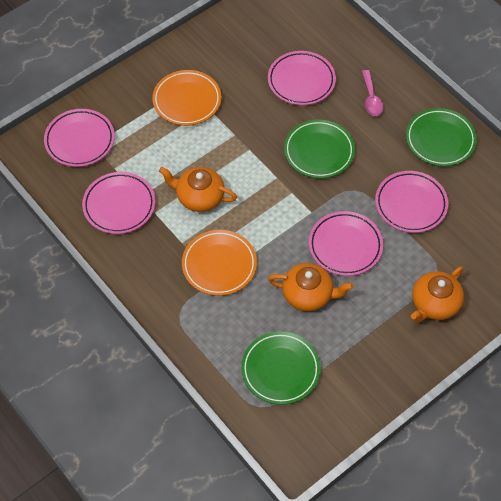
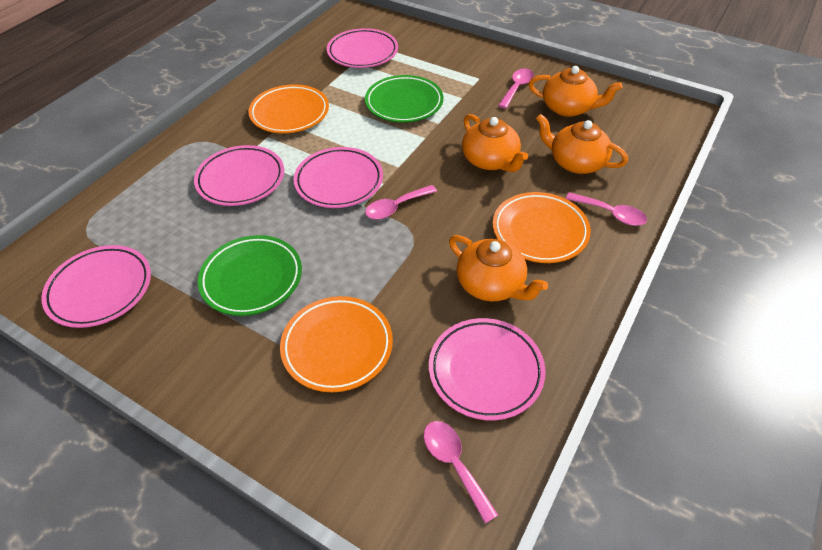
green plate: 3 -> 2
orange plate: 2 -> 3
orange teapot: 3 -> 4
pink spoon: 1 -> 4

